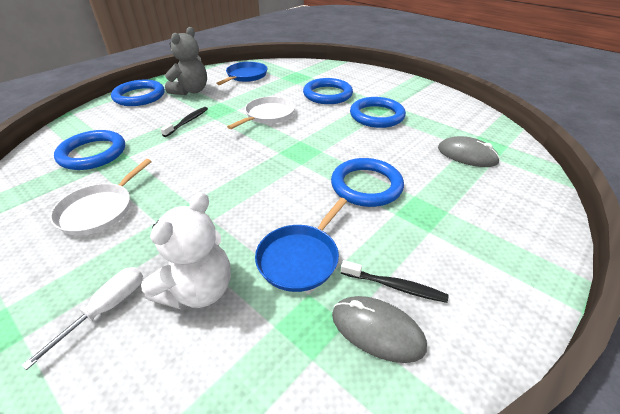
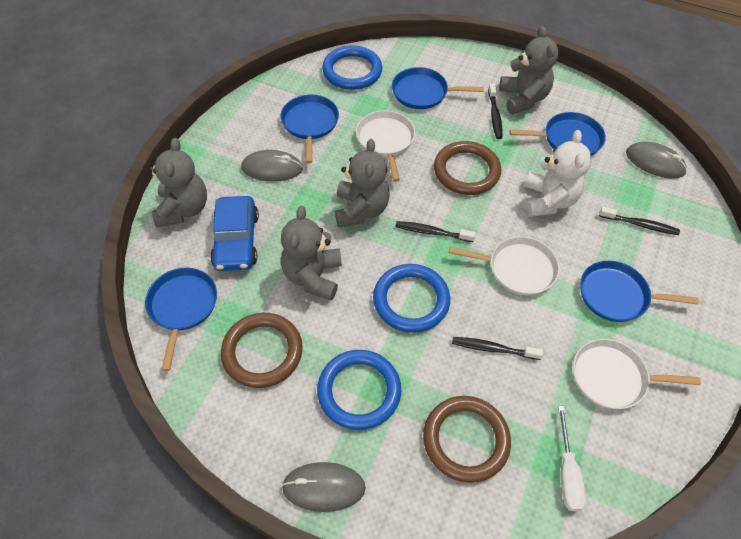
black toothbrush: 2 -> 4
blue car: 0 -> 1
blue pan: 2 -> 5
blue ring: 5 -> 3
brown ring: 0 -> 3
grey mouse: 2 -> 3
grey teddy bear: 1 -> 4
white pan: 2 -> 3

